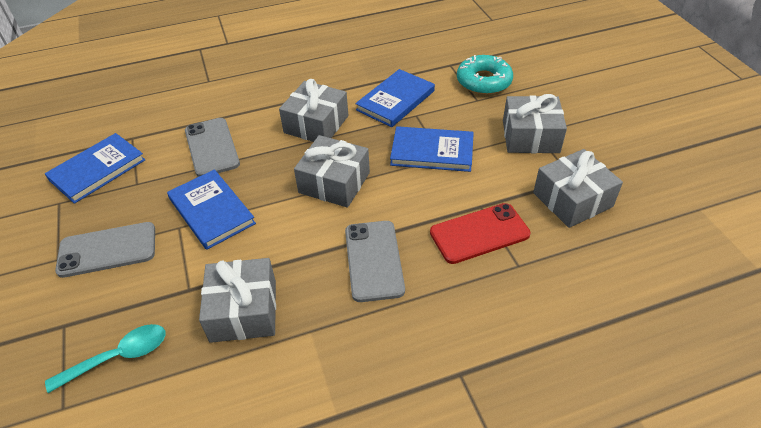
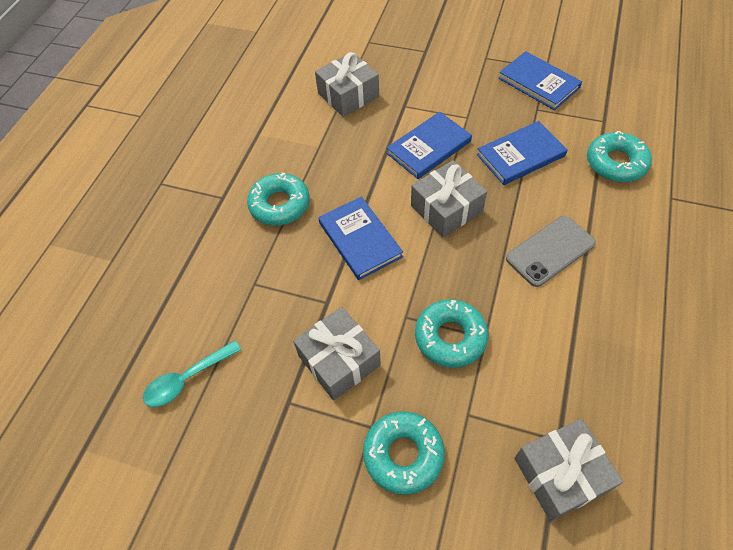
grey gift: 5 -> 4
grey phone: 3 -> 1
red phone: 1 -> 0
turquoise donut: 1 -> 4

